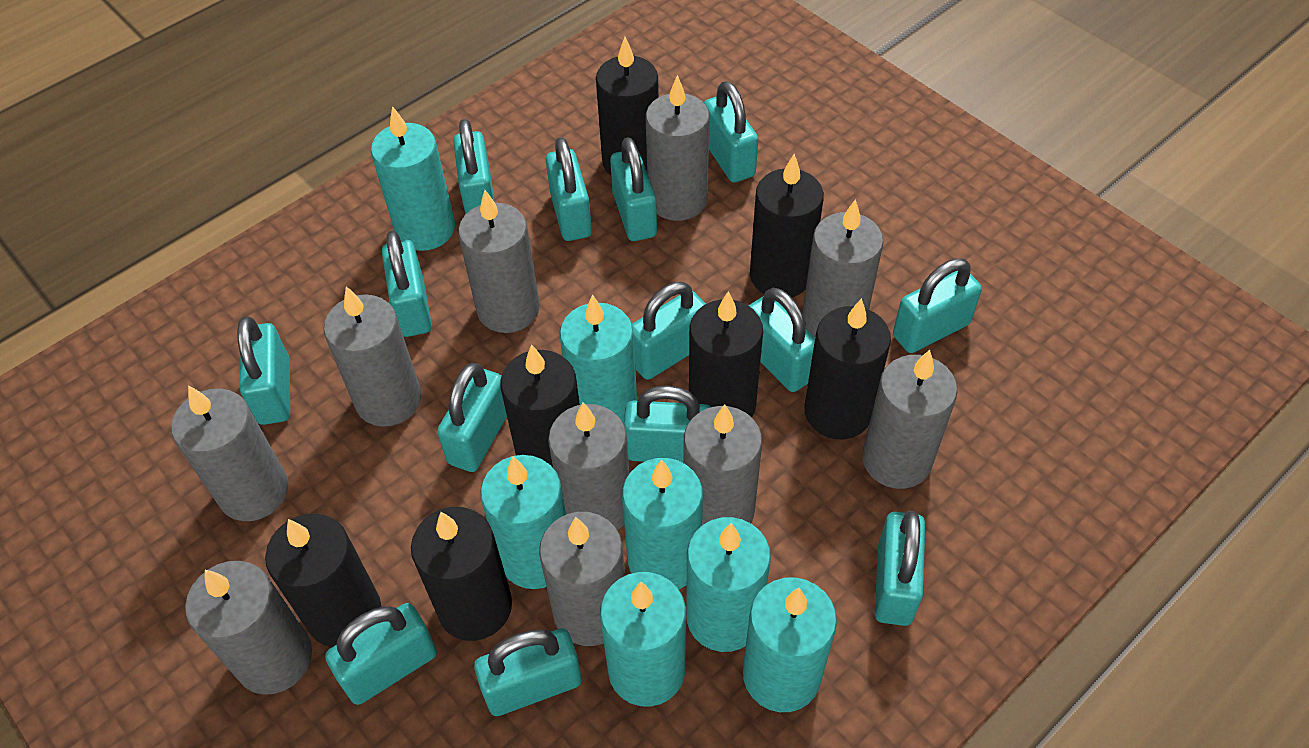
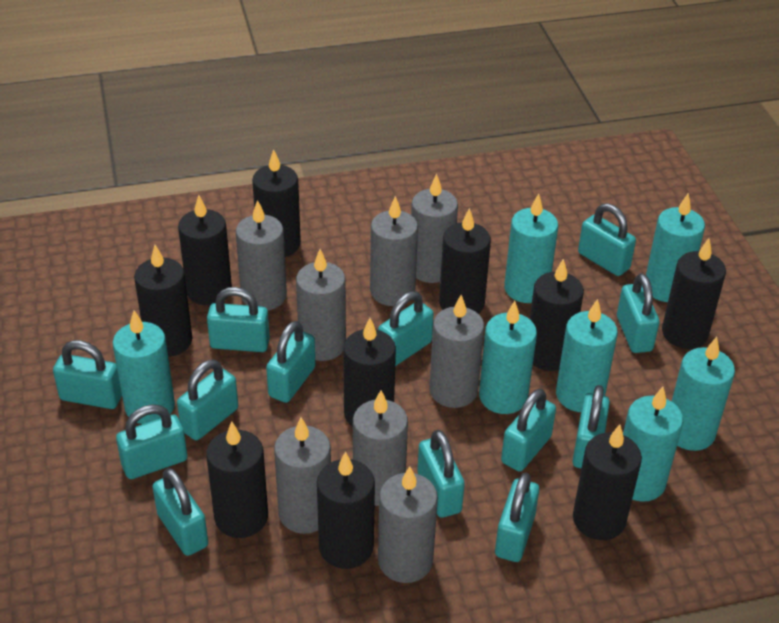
black candle: 7 -> 10
grey candle: 10 -> 8
turquoise padlock: 14 -> 13

